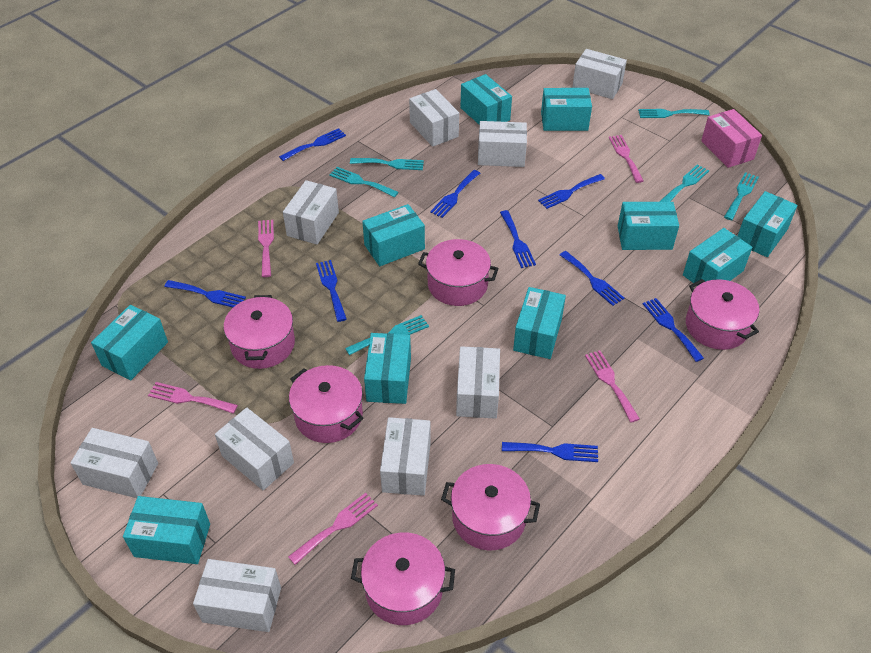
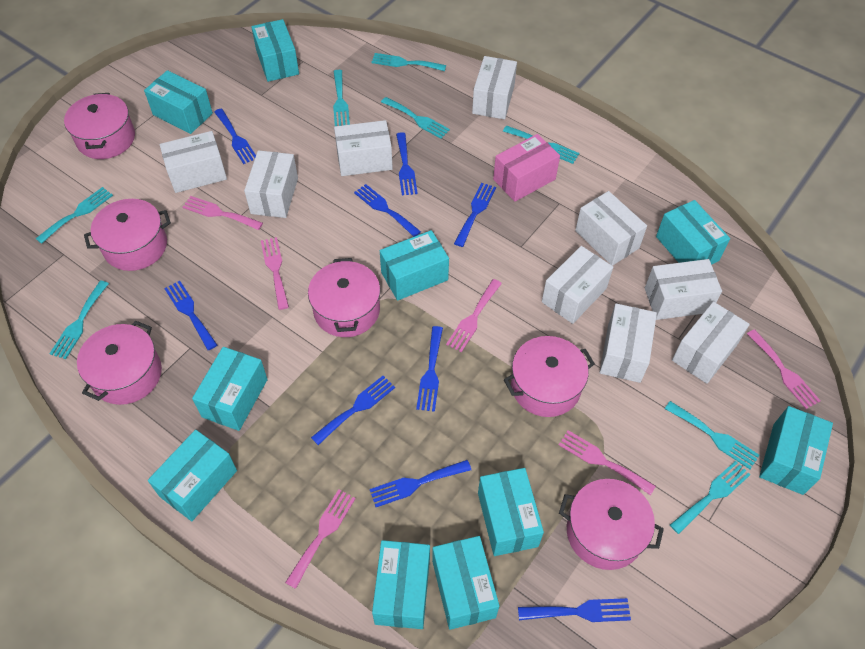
pink fork: 5 -> 6
turquoise fork: 6 -> 8

